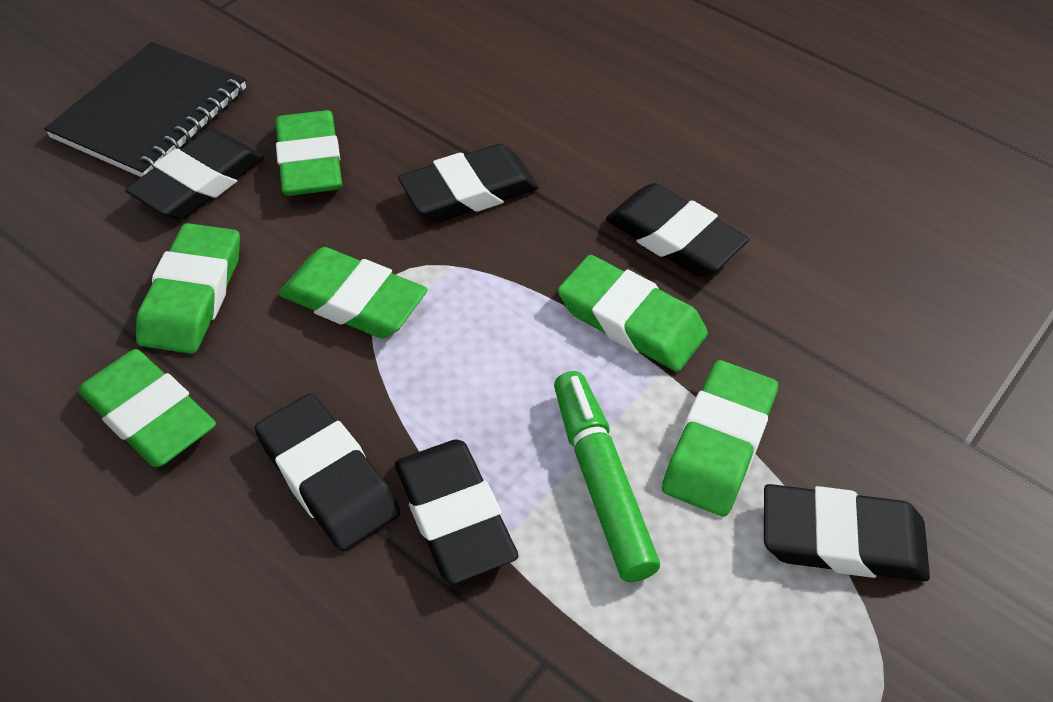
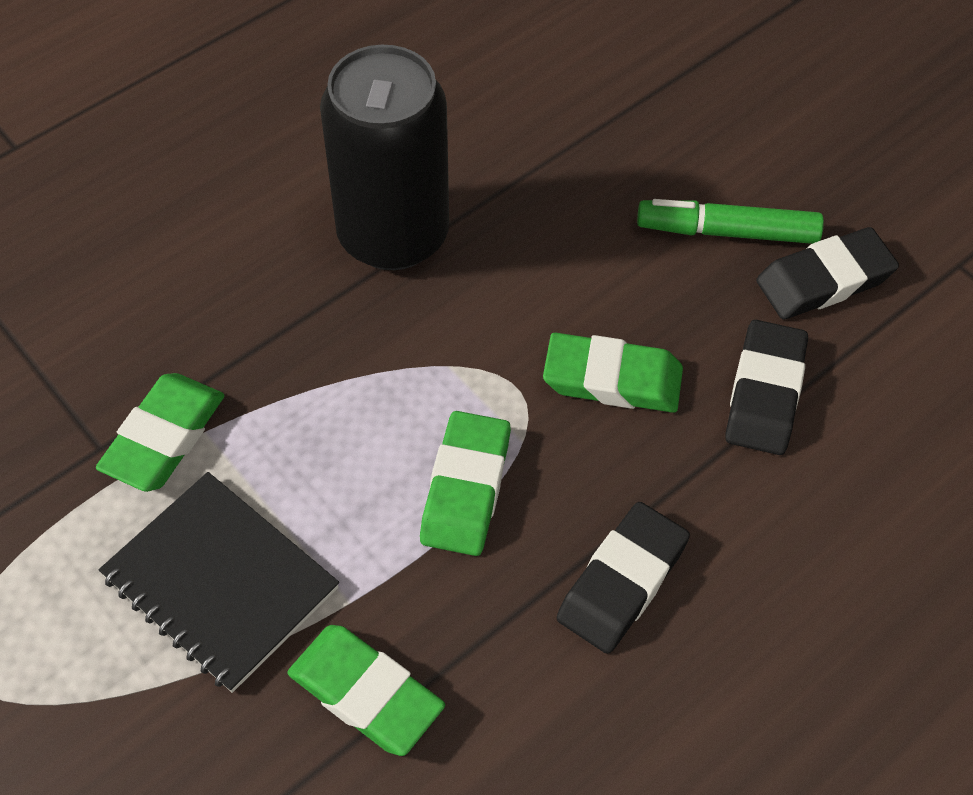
black can: 0 -> 1
black eraser: 6 -> 3
green eraser: 6 -> 4

